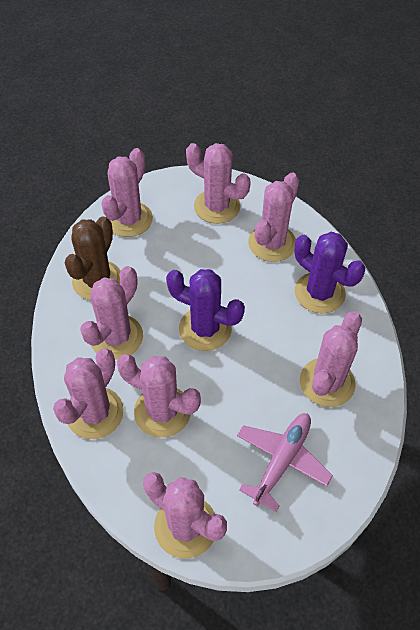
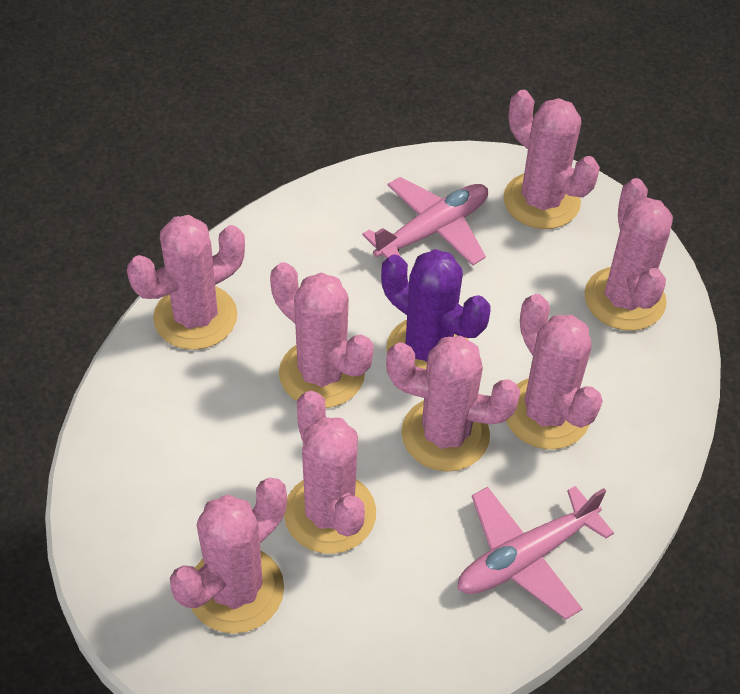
brown cactus: 1 -> 0
pink plane: 1 -> 2
purple cactus: 2 -> 1

